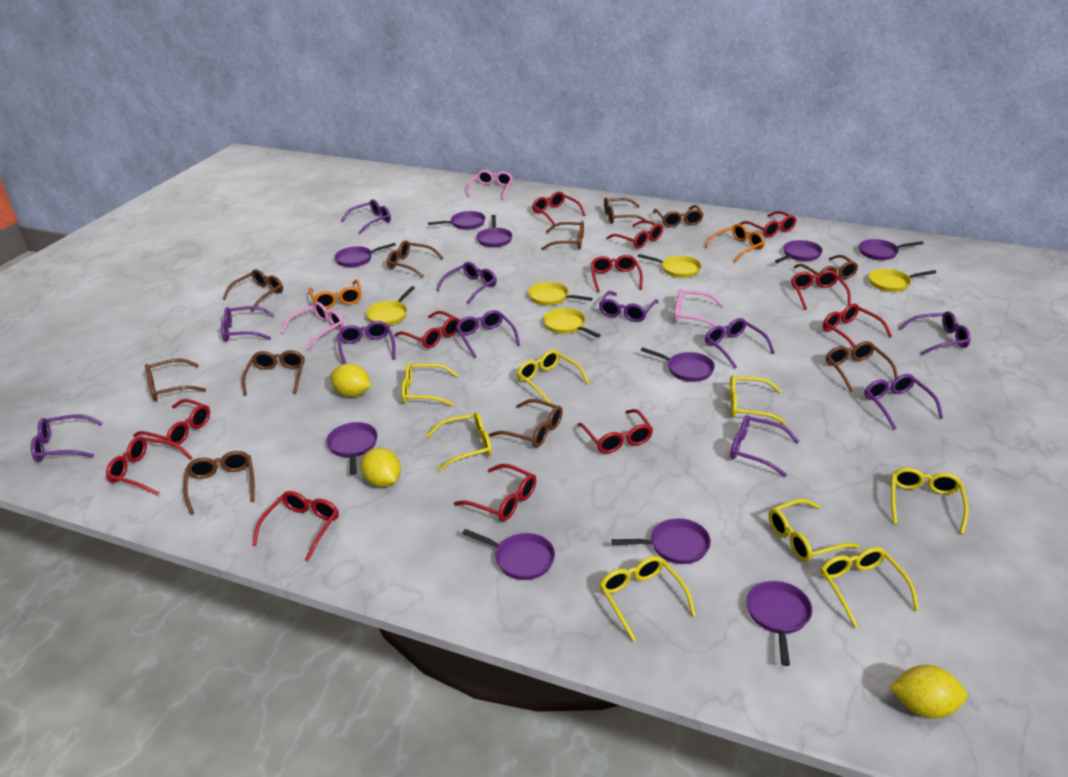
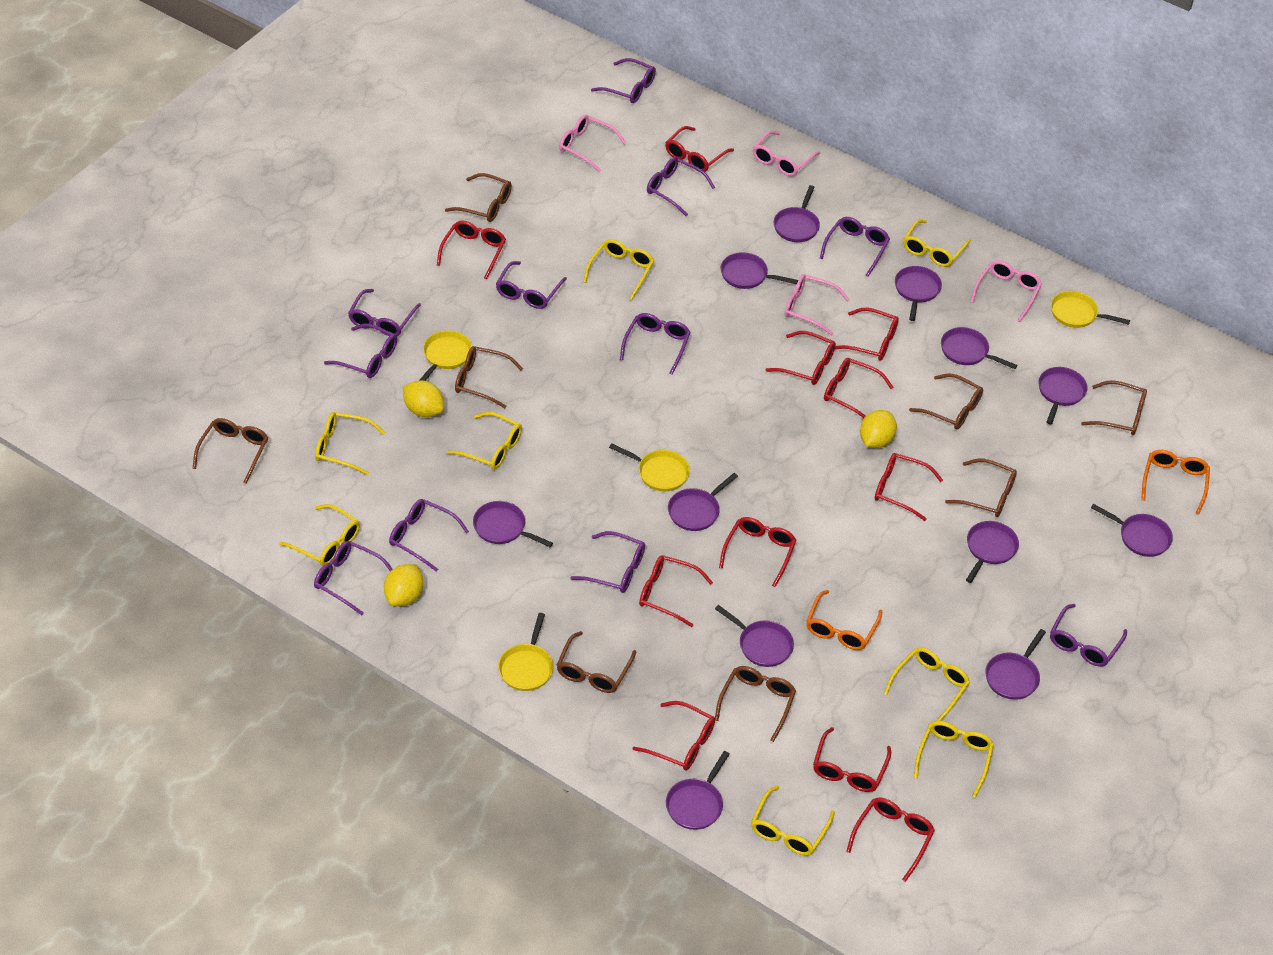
brown glasses: 11 -> 8
pink glasses: 3 -> 4
purple pan: 10 -> 12
red glasses: 12 -> 11
yellow pan: 5 -> 4

